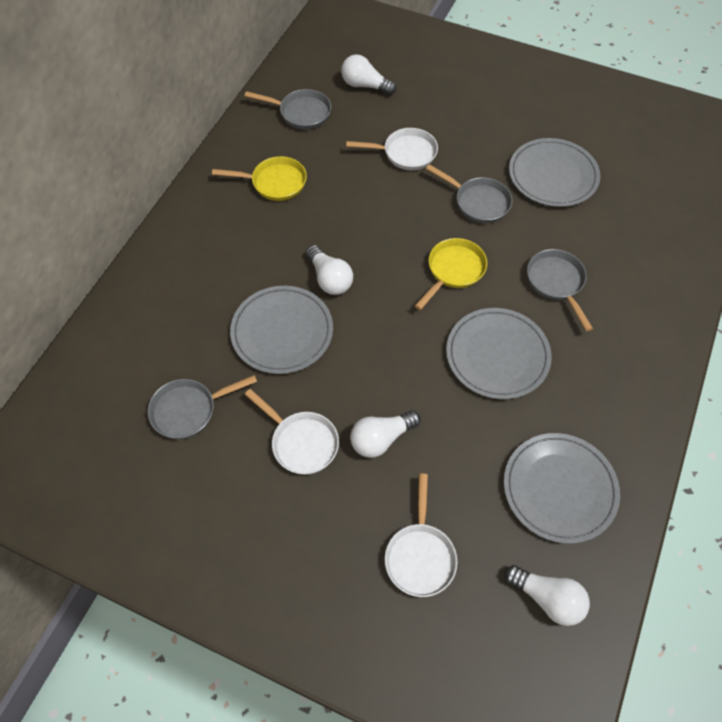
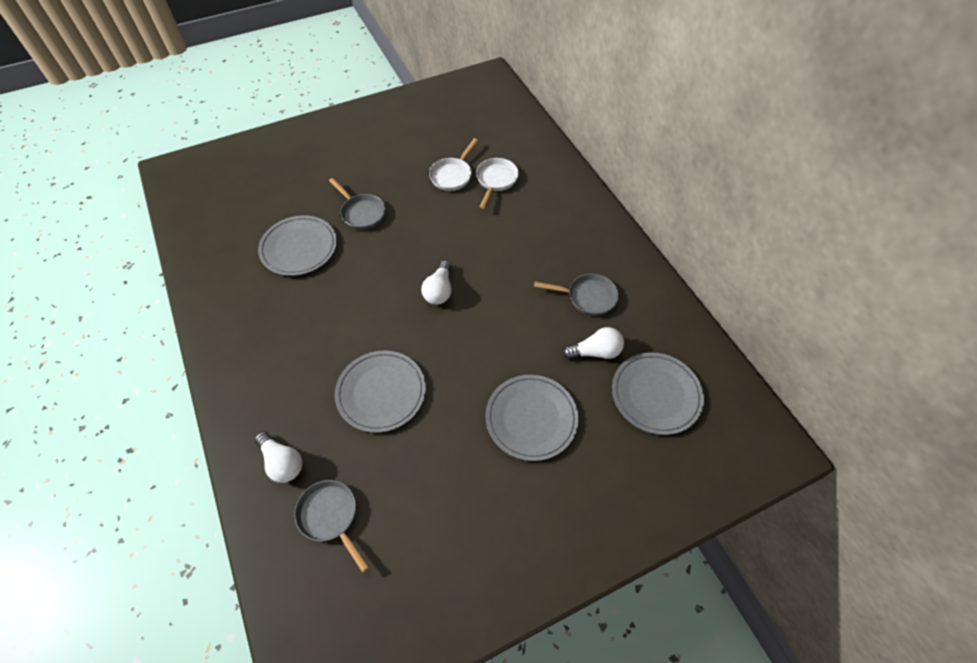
grey pan: 4 -> 3
white light bulb: 4 -> 3
white pan: 3 -> 2
yellow pan: 2 -> 0

